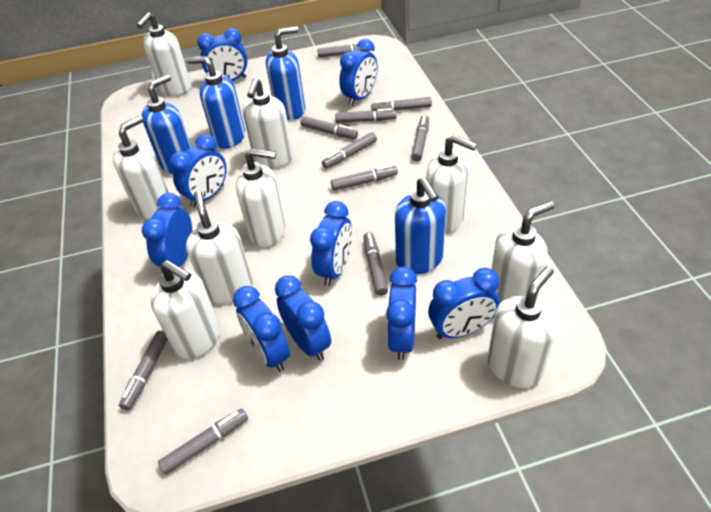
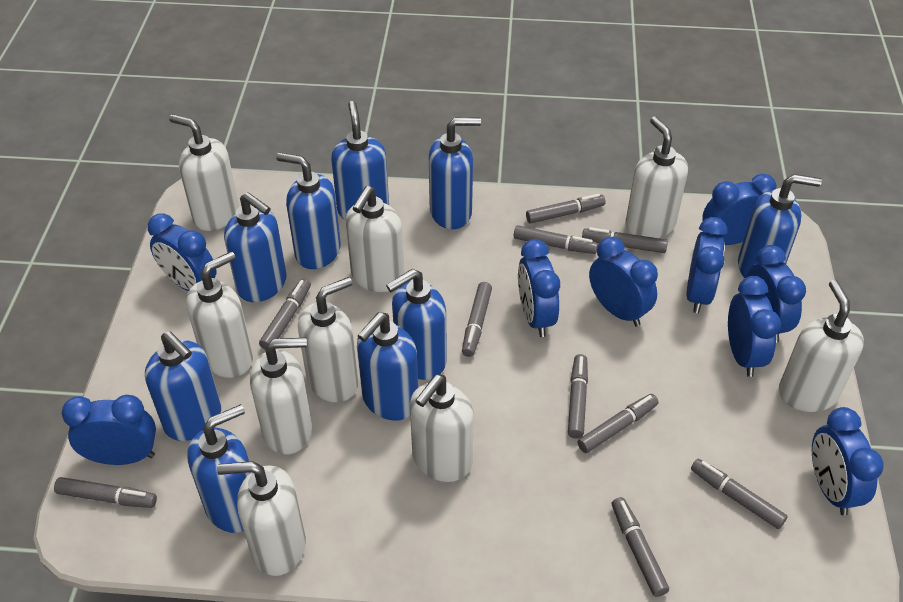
blue soap dispenser: 4 -> 9

